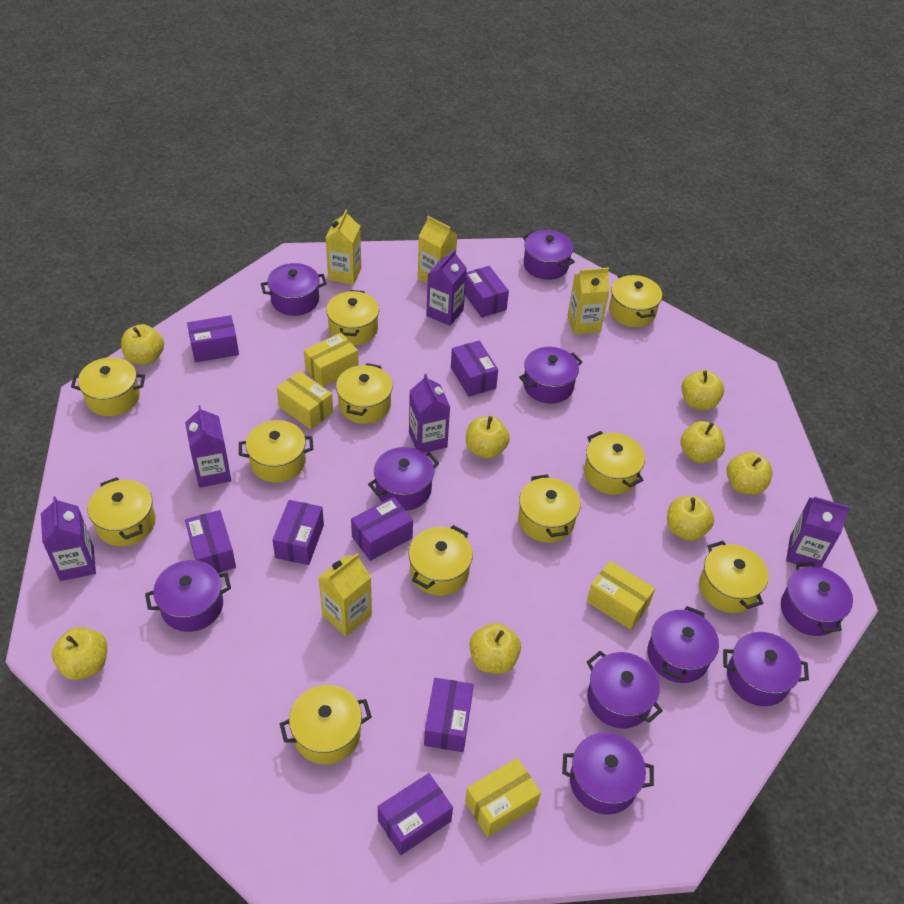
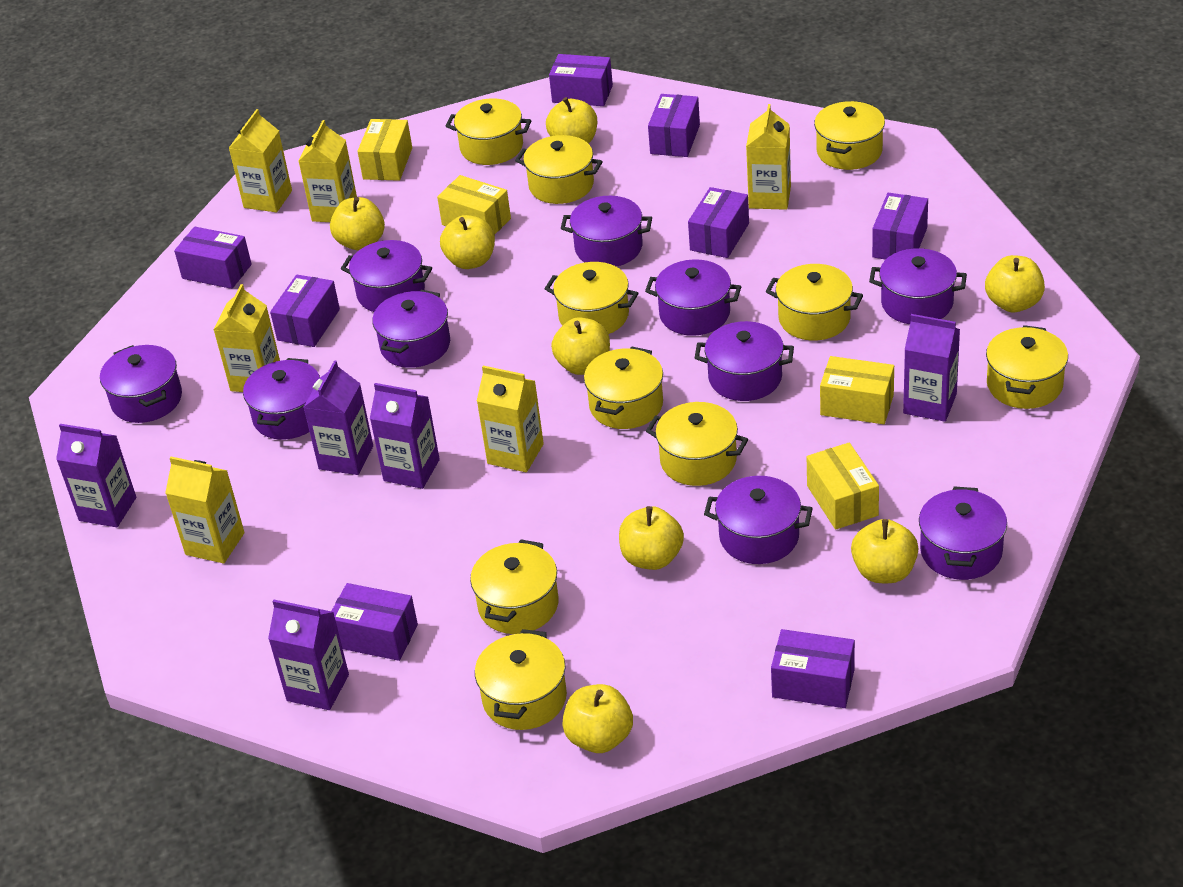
yellow carton: 4 -> 6
yellow pot: 11 -> 10

